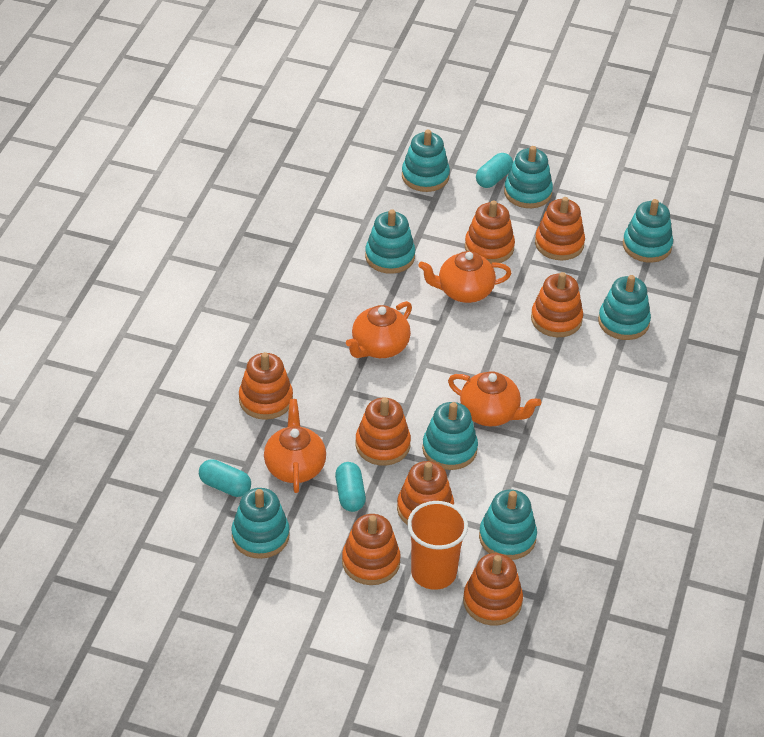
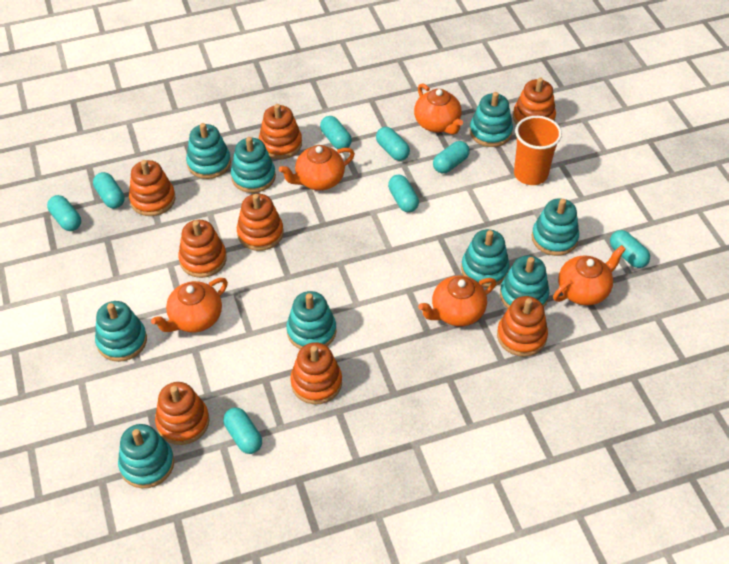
orange teapot: 4 -> 5
turquoise capsule: 3 -> 8
turquoise stacking toy: 8 -> 9

